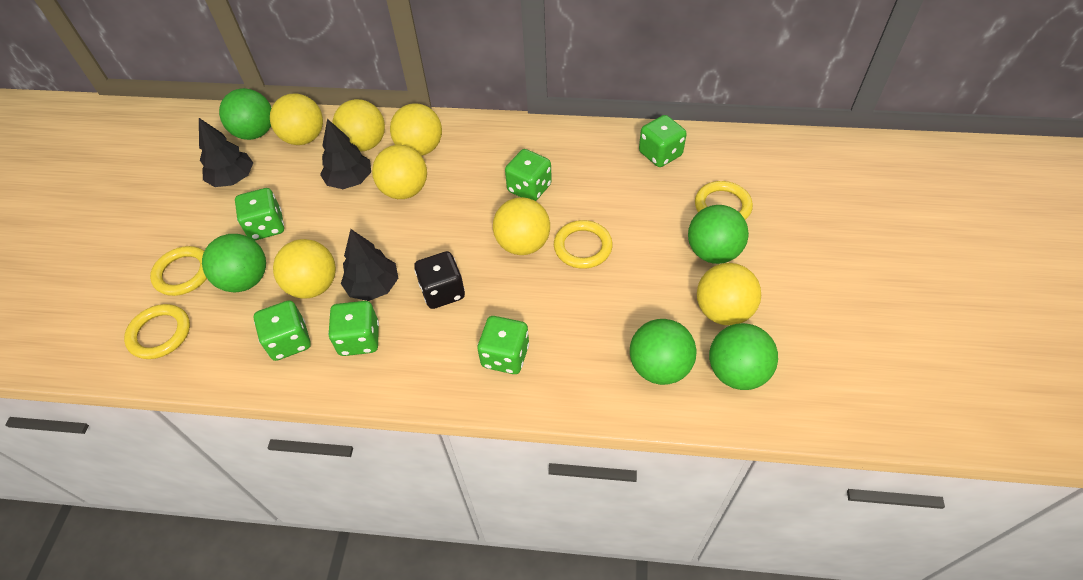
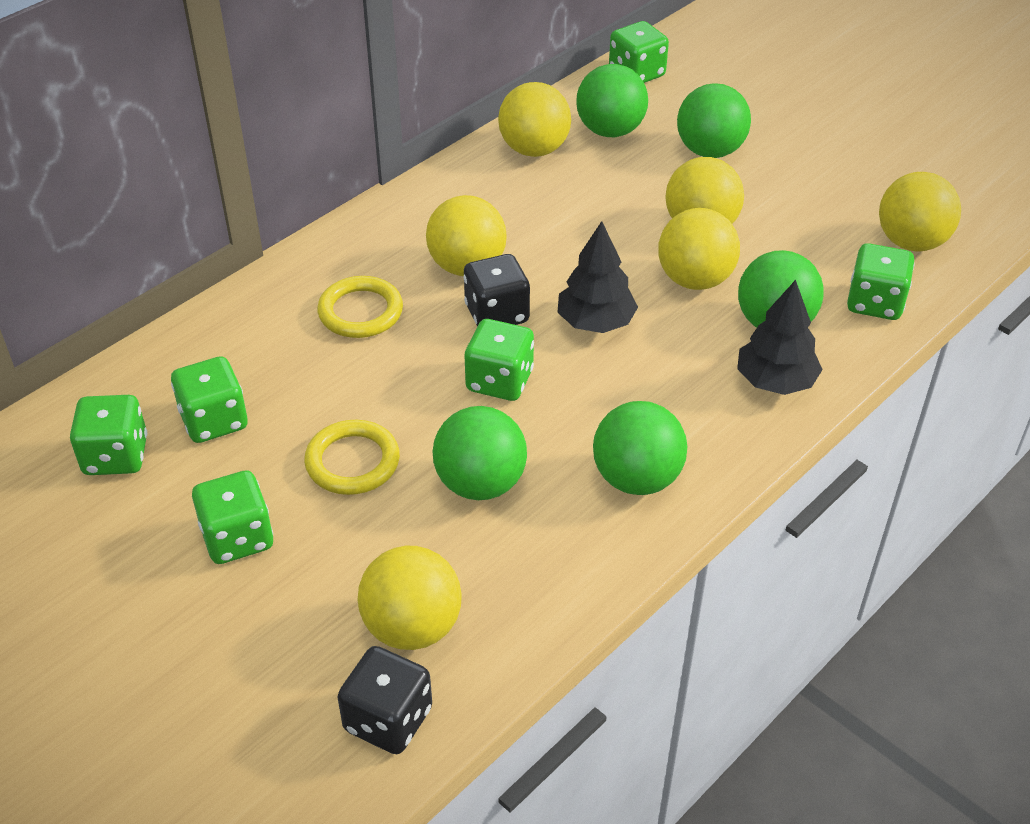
black dice: 1 -> 2
black tree: 3 -> 2
yellow ball: 7 -> 6
yellow ring: 4 -> 2

